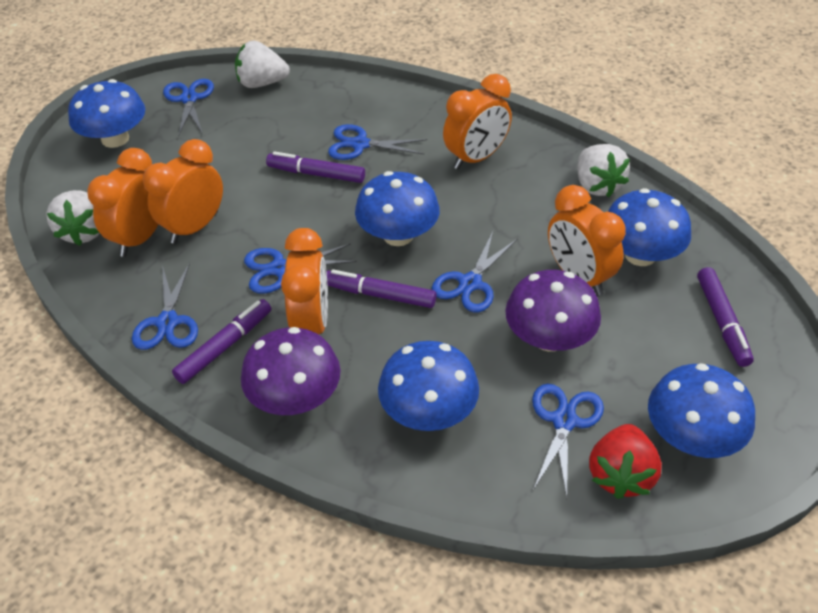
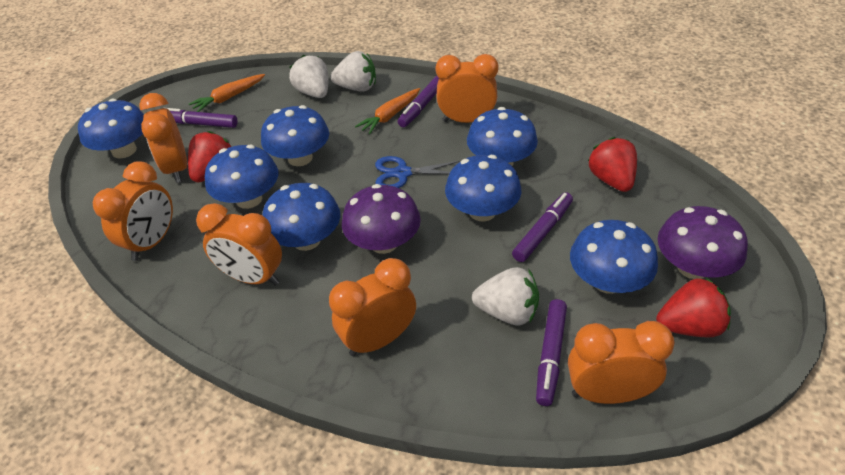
blue mushroom: 5 -> 7
blue scissors: 6 -> 1
orange carrot: 0 -> 2
orange clock: 5 -> 6
red strawberry: 1 -> 3

